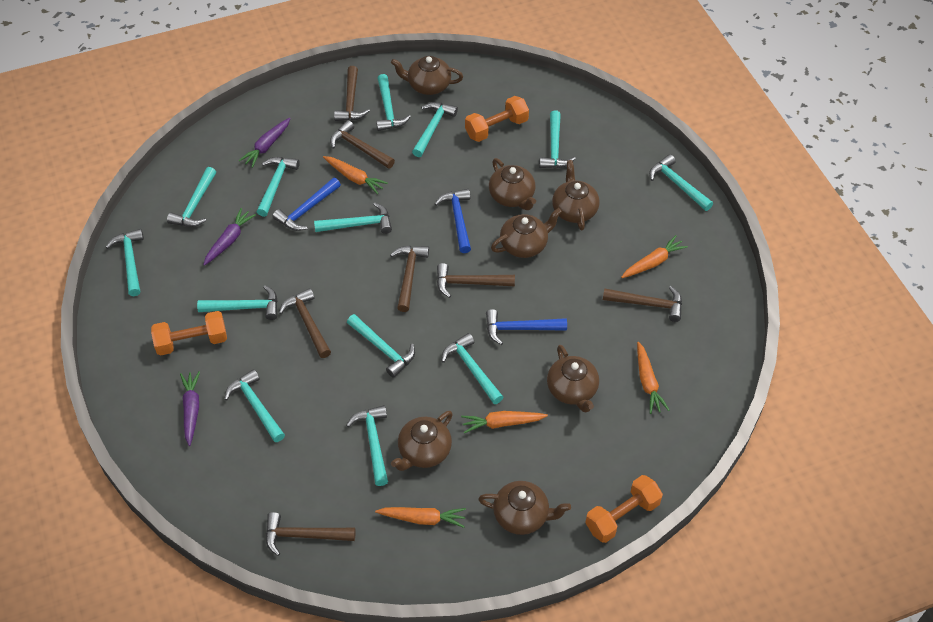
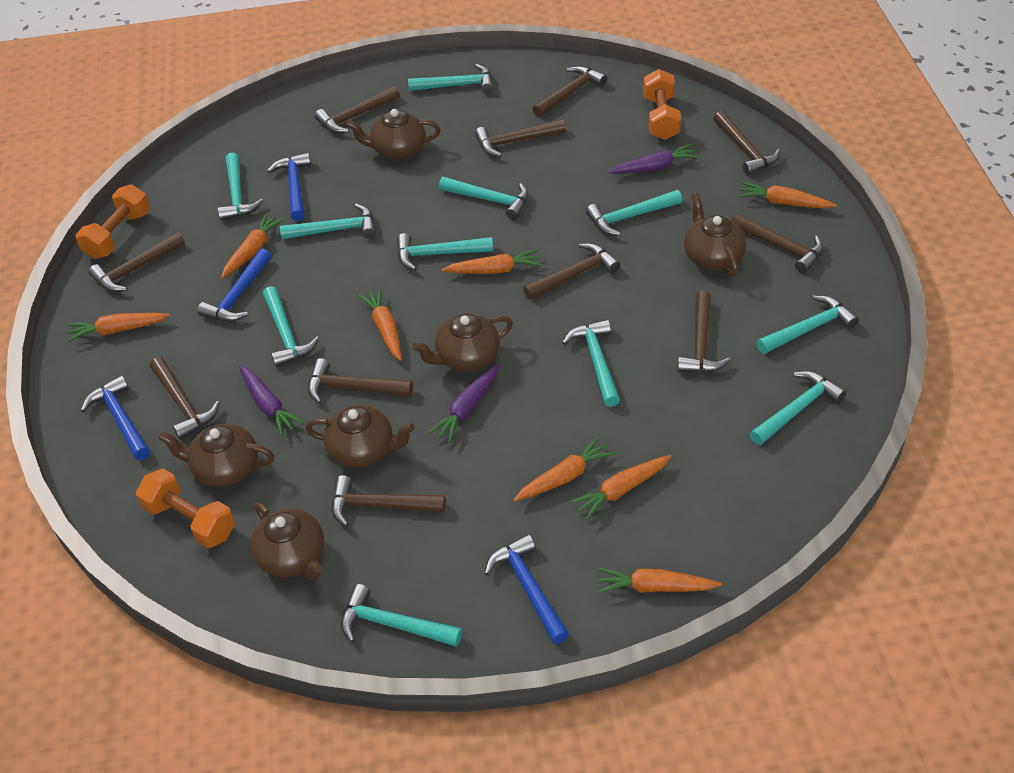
blue hammer: 3 -> 4
brown hammer: 7 -> 11
brown teapot: 7 -> 6
orange carrot: 5 -> 8
turquoise hammer: 13 -> 11

